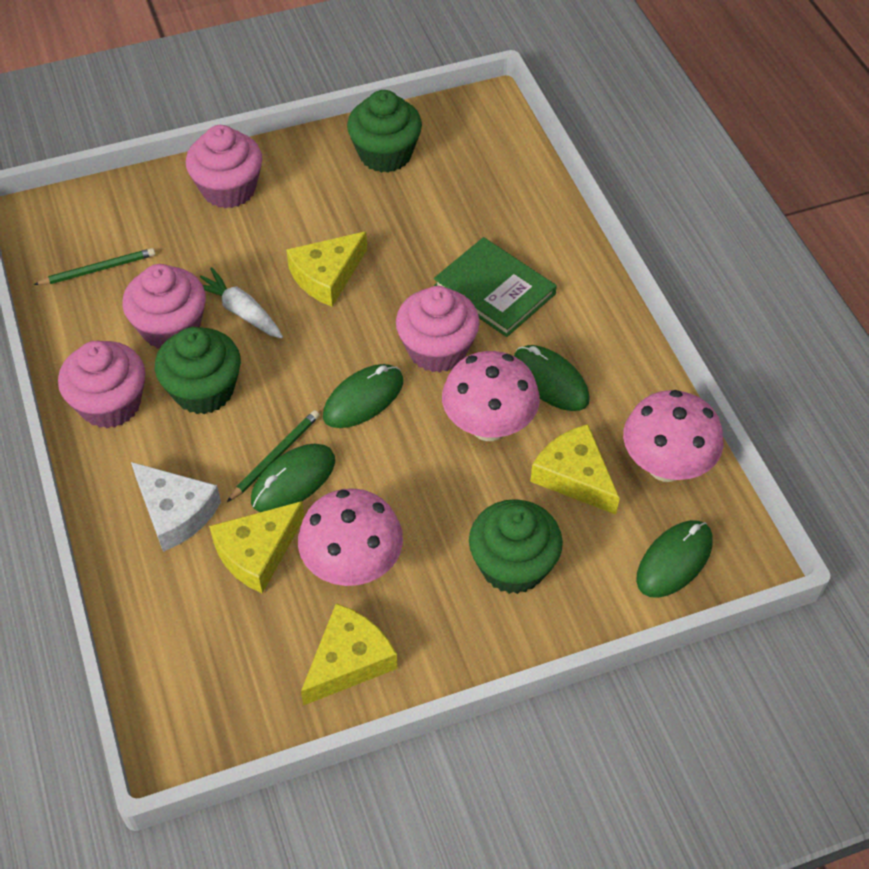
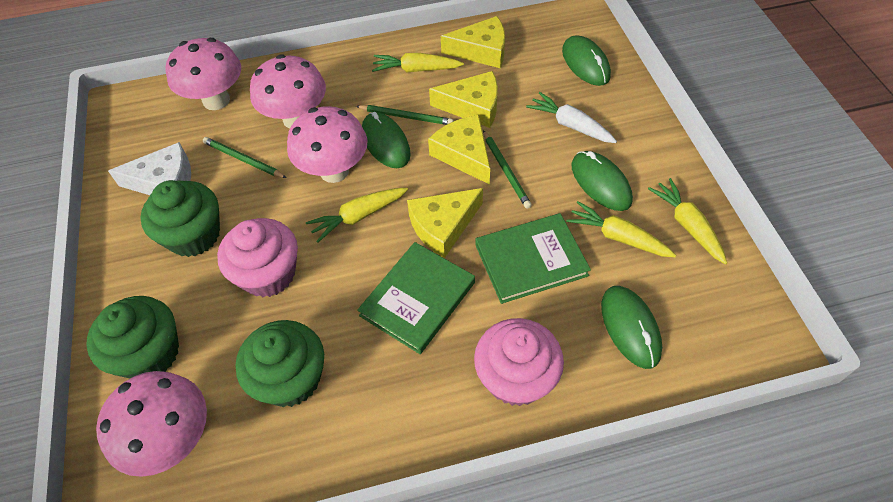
green book: 1 -> 2
green pencil: 2 -> 3
pink cupcake: 4 -> 2
pink mushroom: 3 -> 4
yellow carrot: 0 -> 4

